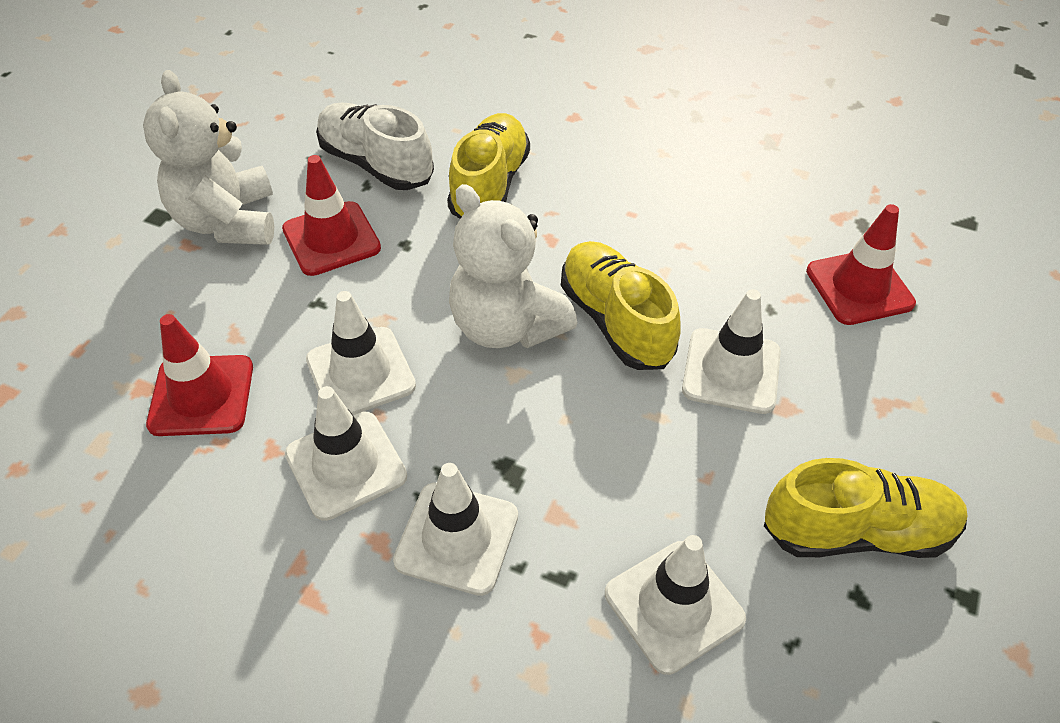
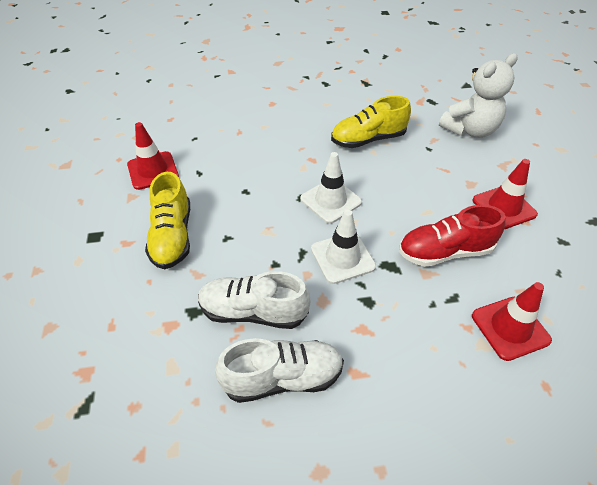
red shoe: 0 -> 1
white shoe: 1 -> 2
white teddy bear: 2 -> 1
white traffic cone: 5 -> 2
yellow shoe: 3 -> 2

